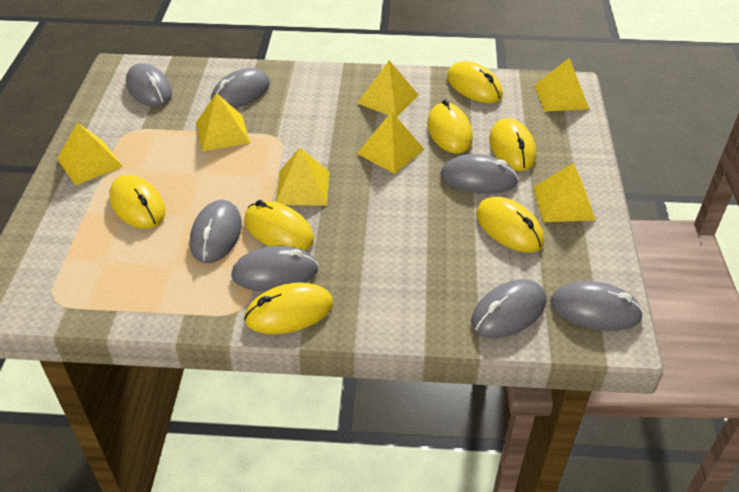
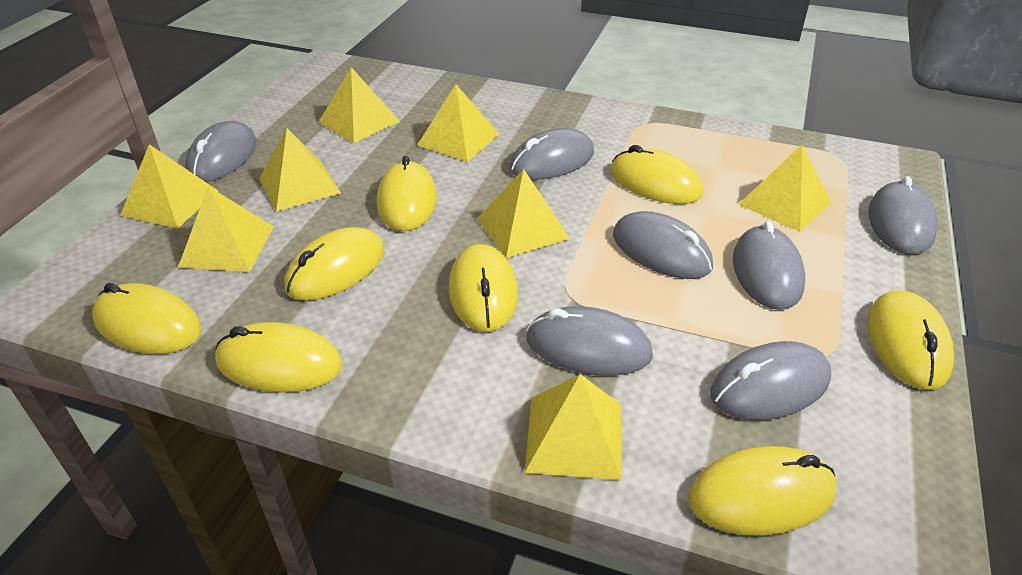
yellow mouse: 7 -> 8
yellow pyramid: 7 -> 8

